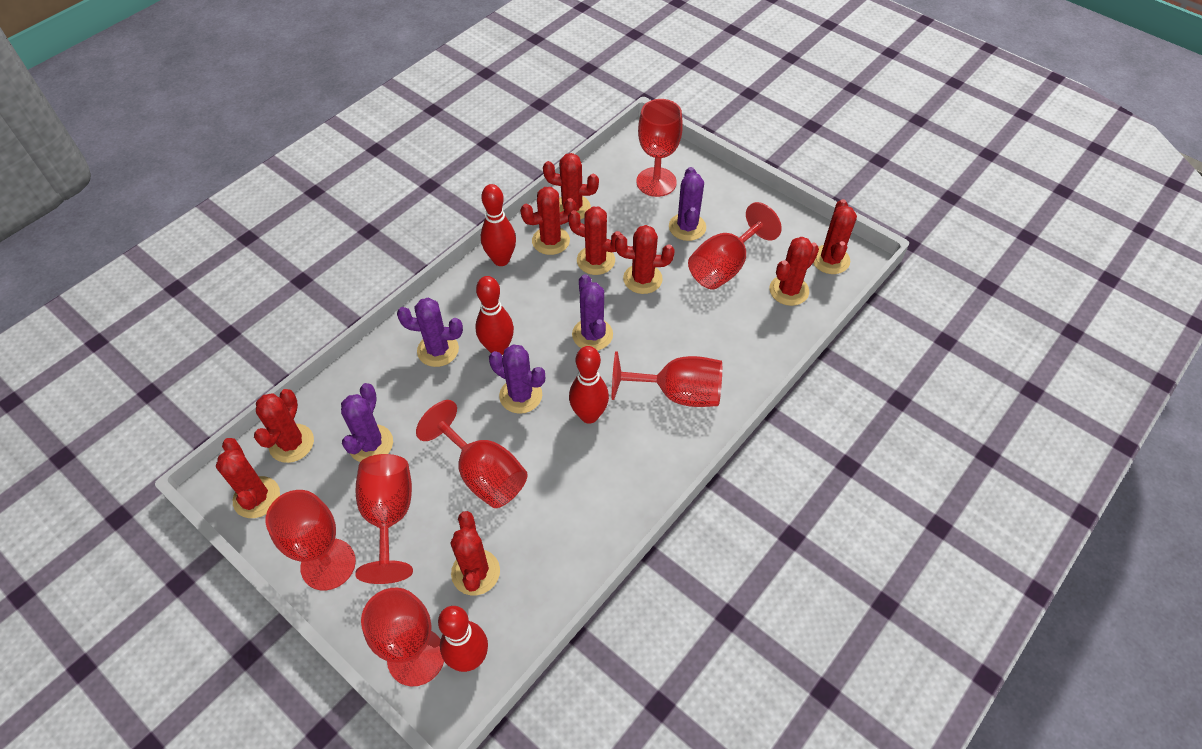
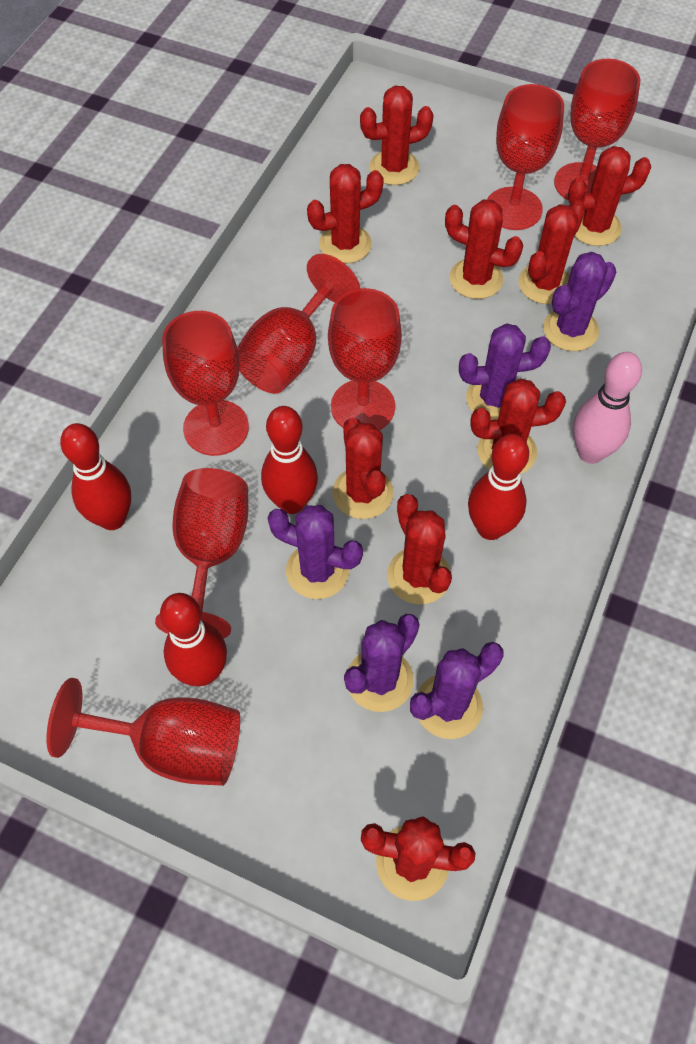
pink bowling pin: 0 -> 1

